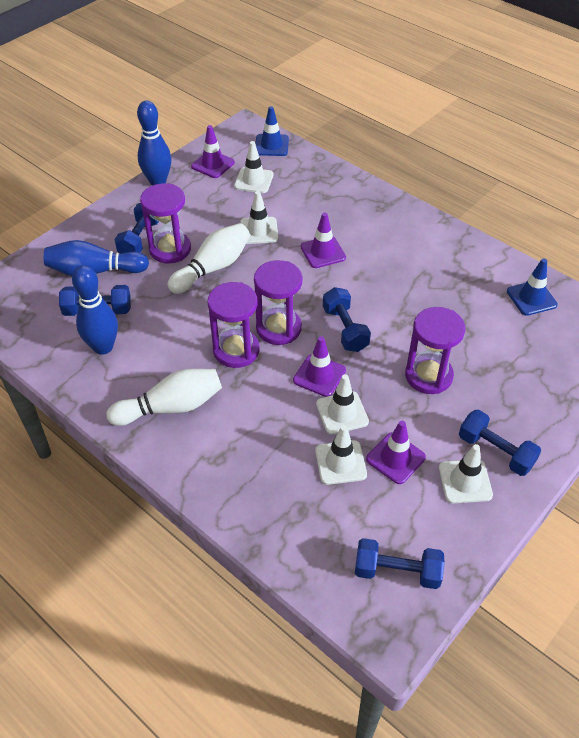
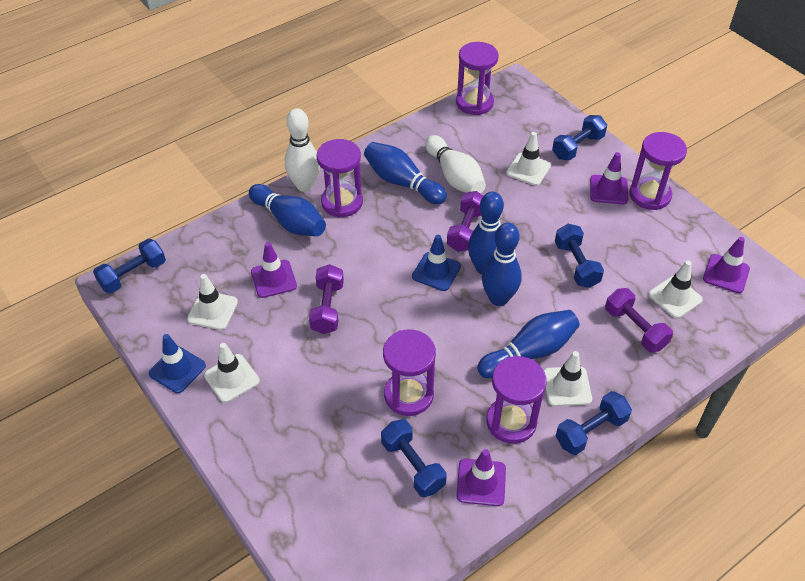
blue bowling pin: 3 -> 5
purple dumbbell: 0 -> 3
purple hourglass: 4 -> 5

